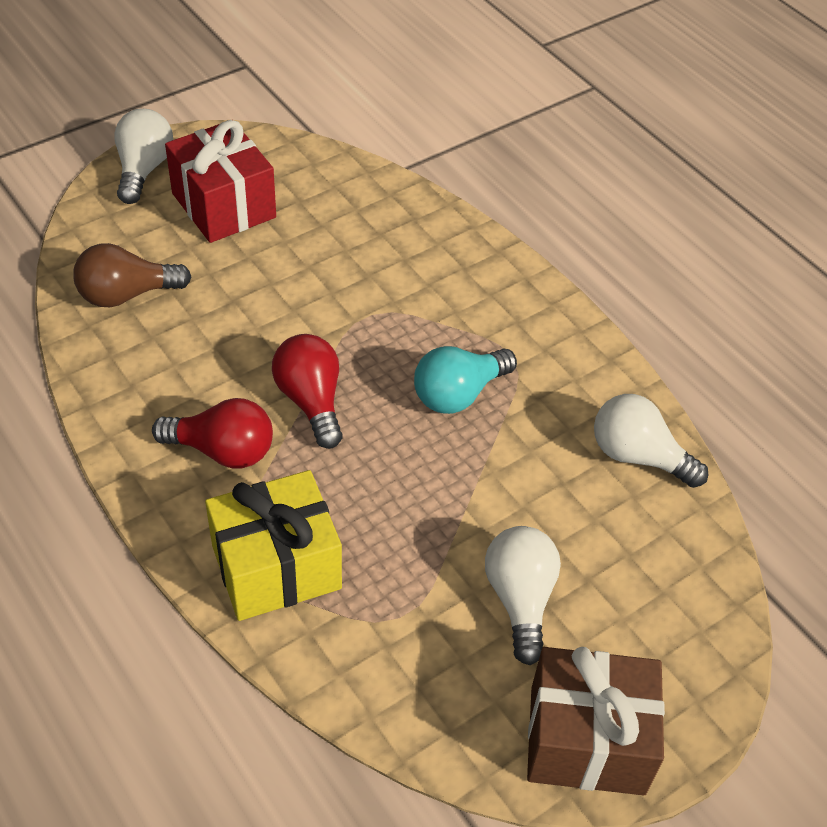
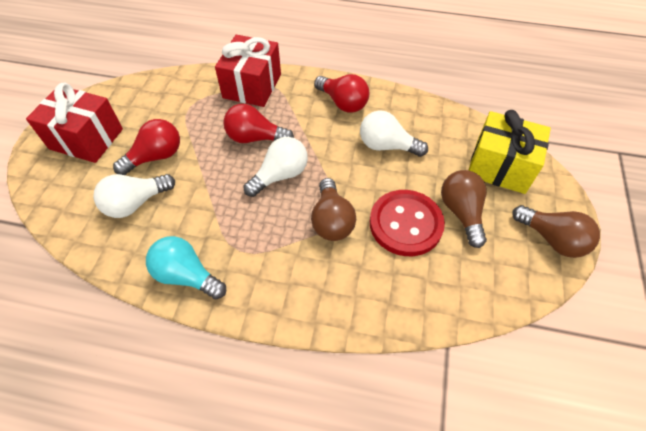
brown gift: 1 -> 0
brown light bulb: 1 -> 3
red button: 0 -> 1
red gift: 1 -> 2
red light bulb: 2 -> 3

